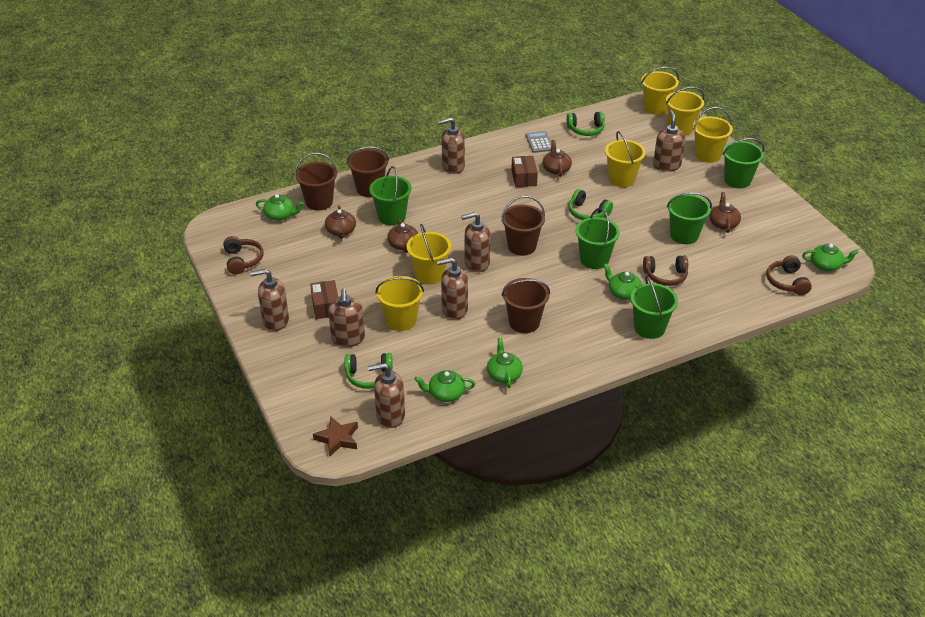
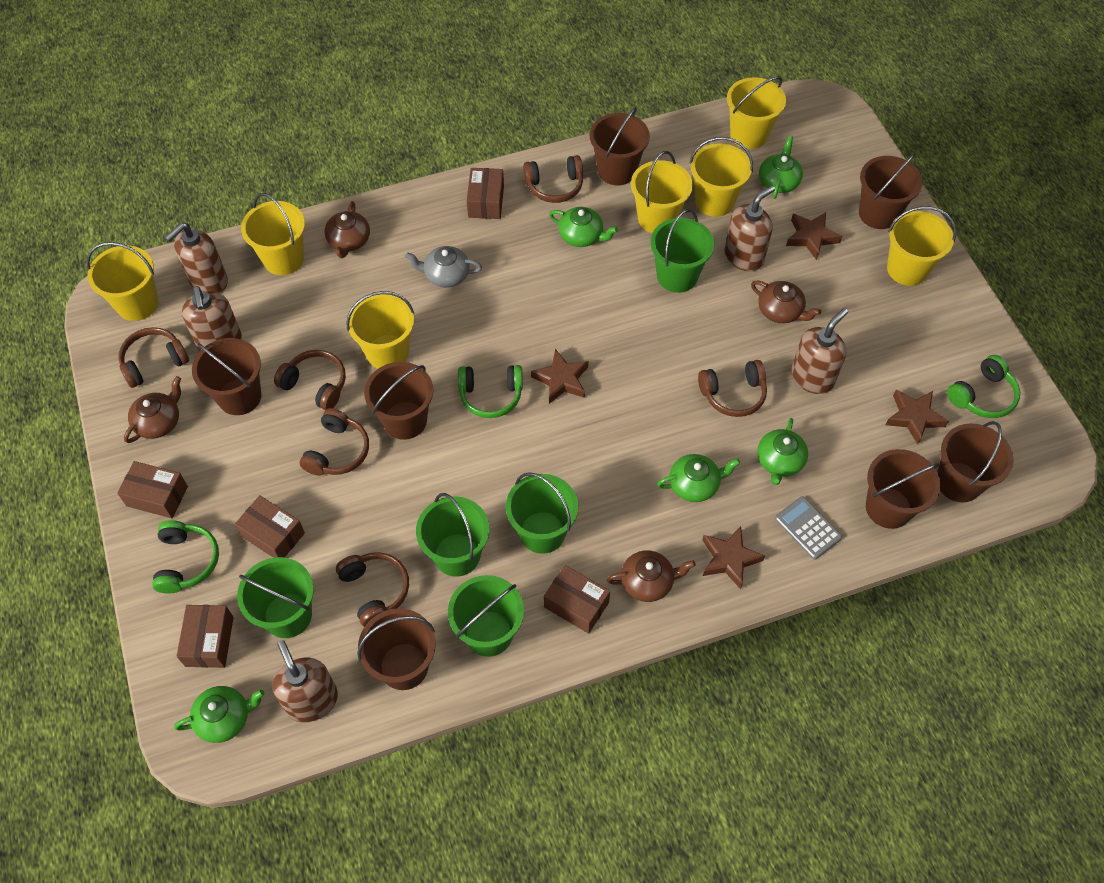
brown box: 2 -> 5
brown bucket: 4 -> 7
brown headphones: 3 -> 6
brown soap dispenser: 7 -> 5
brown star: 1 -> 4
grey teapot: 0 -> 1
yellow bucket: 6 -> 7

